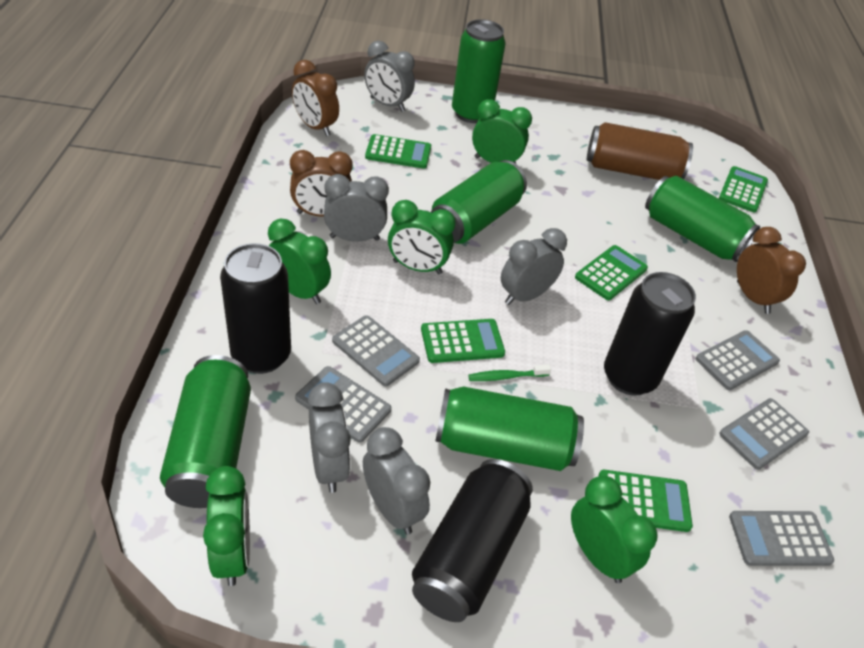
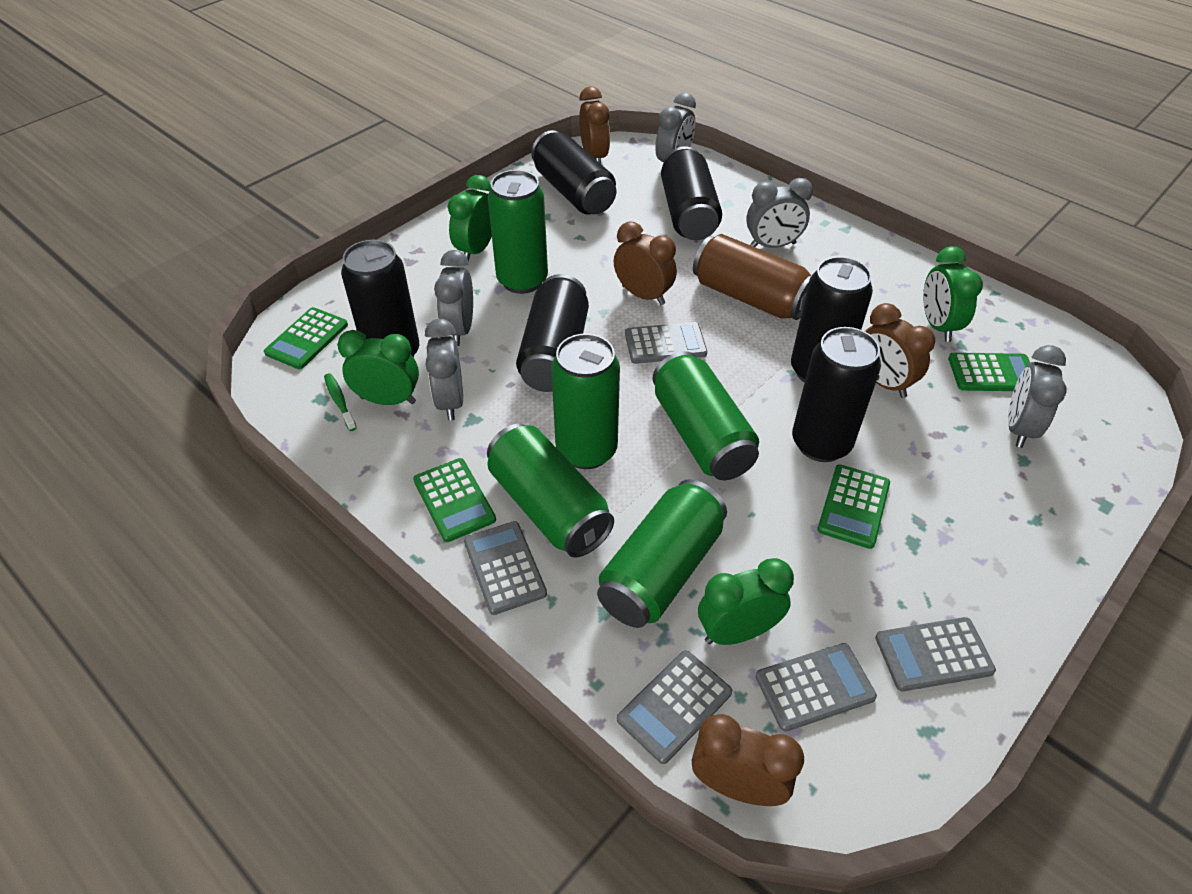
black can: 3 -> 6
brown clock: 3 -> 4
green calculator: 5 -> 4
green clock: 5 -> 4

